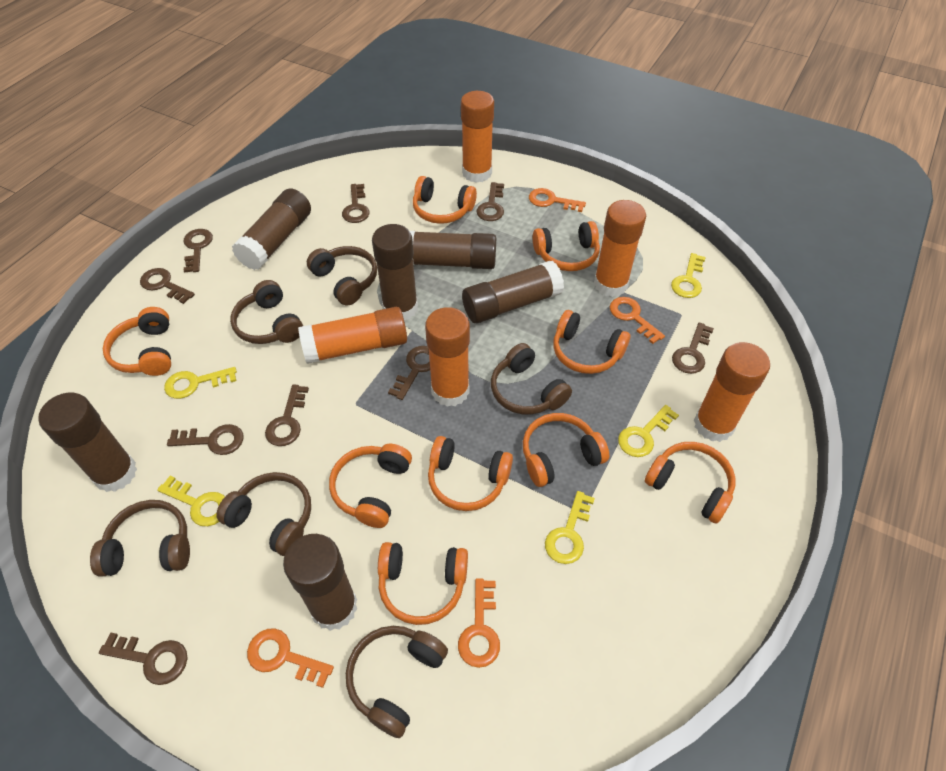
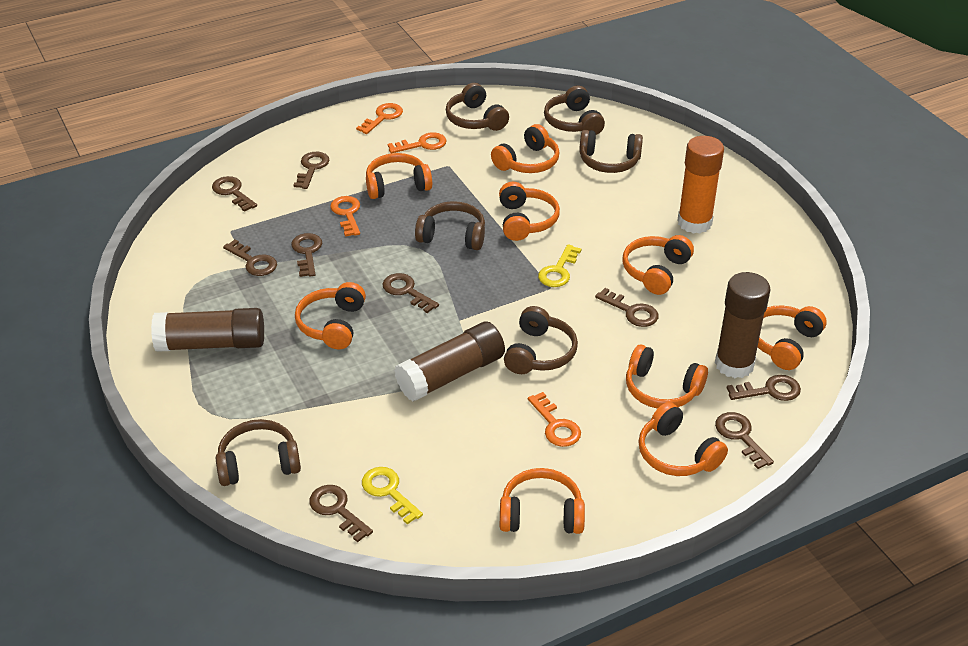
brown glue stick: 6 -> 3
orange glue stick: 5 -> 1
yellow key: 5 -> 2

